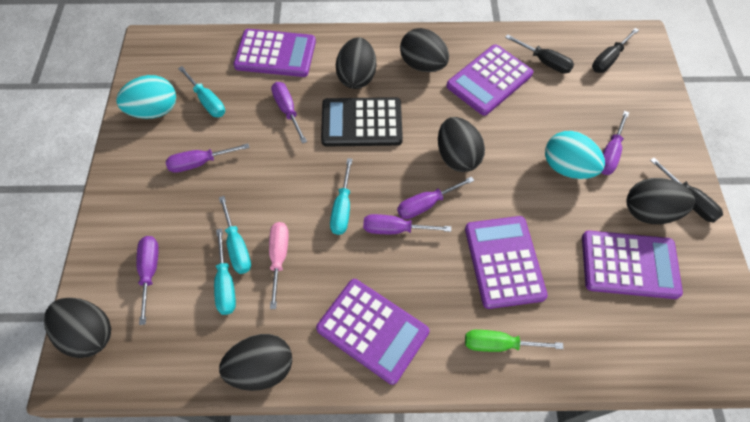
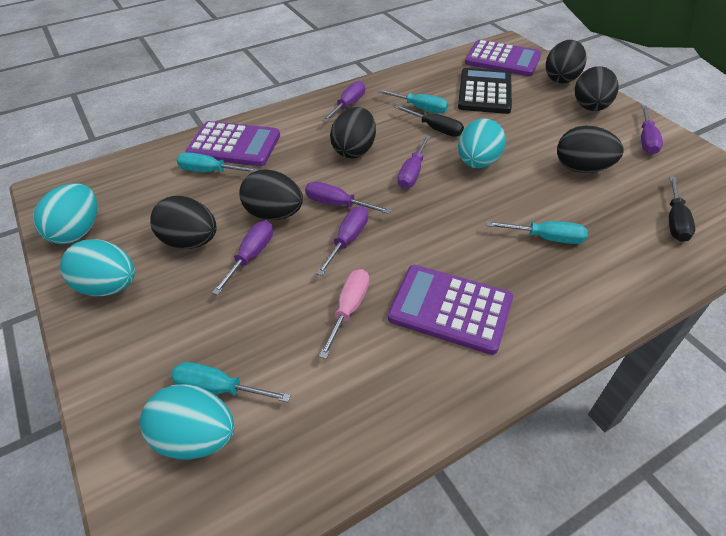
black screwdriver: 3 -> 2
green screwdriver: 1 -> 0
purple calculator: 5 -> 3
turquoise egg: 2 -> 4

